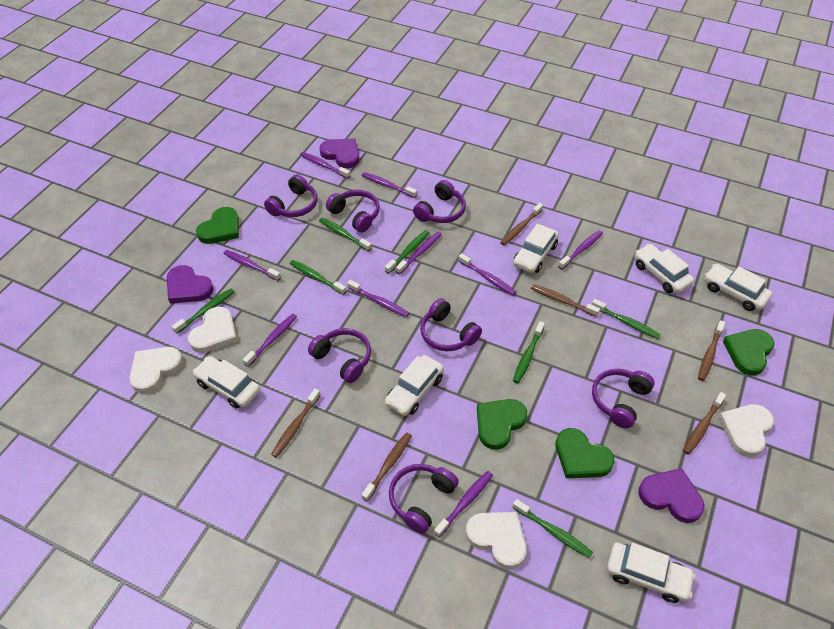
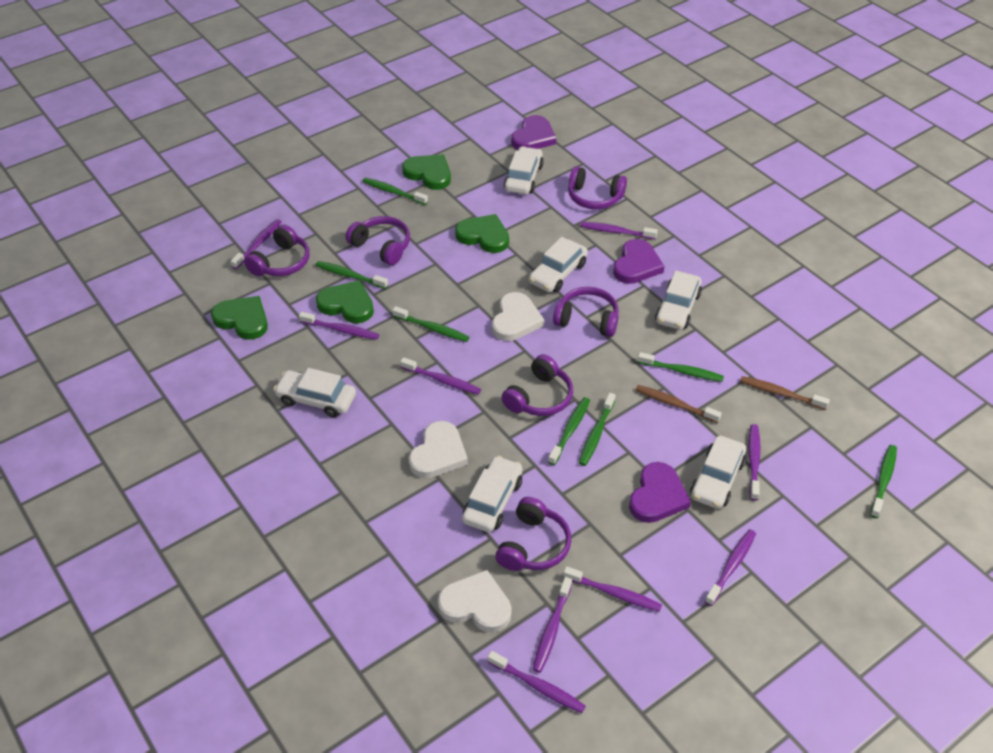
brown toothbrush: 6 -> 2
purple headphones: 7 -> 6
white heart: 4 -> 3

